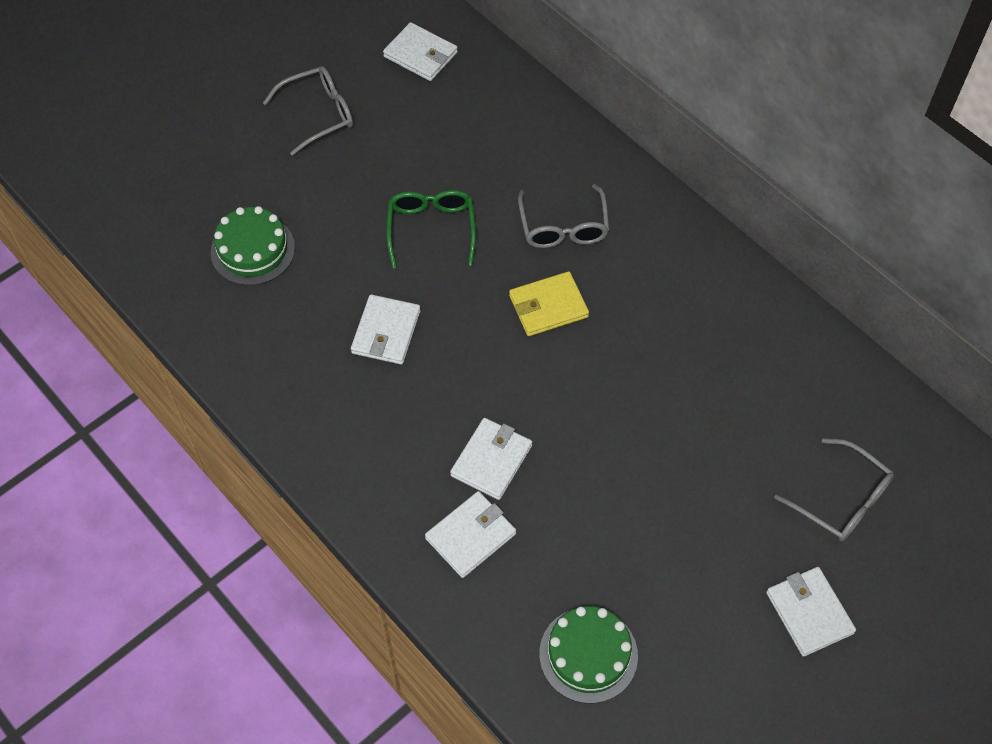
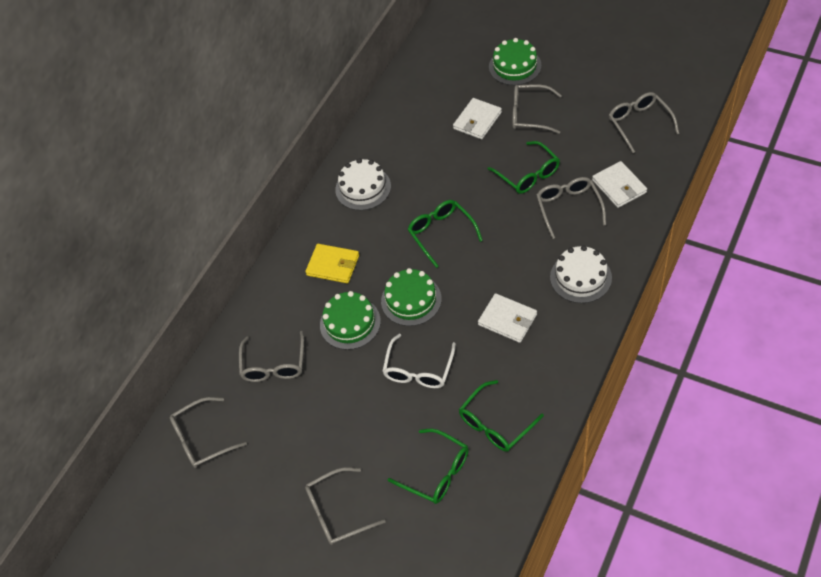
green cake: 2 -> 3
green glasses: 1 -> 4
grey glasses: 3 -> 6
white cake: 0 -> 2
white glasses: 0 -> 1
white wallet: 5 -> 3

